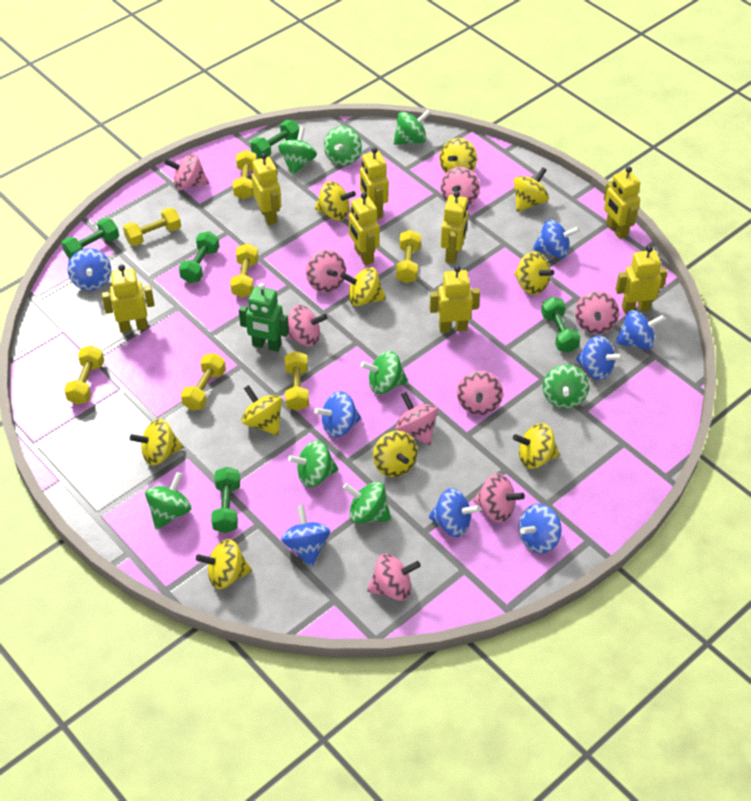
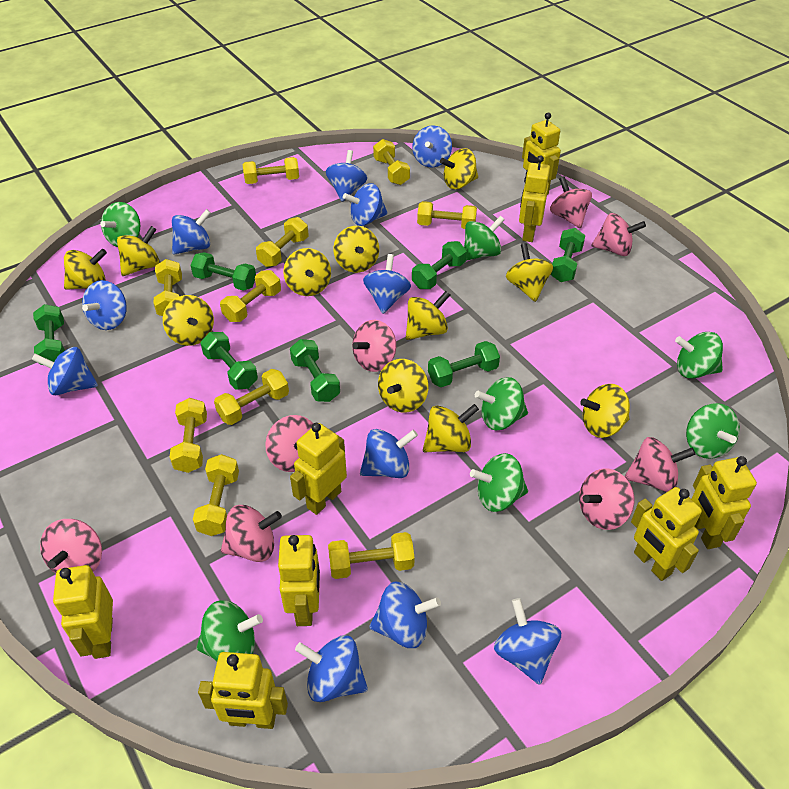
blue spinning top: 8 -> 11
green dumbbell: 5 -> 7
green robot: 1 -> 0
green spinning top: 8 -> 7
pink spinning top: 9 -> 8
yellow dumbbell: 7 -> 10
yellow spinning top: 10 -> 11

